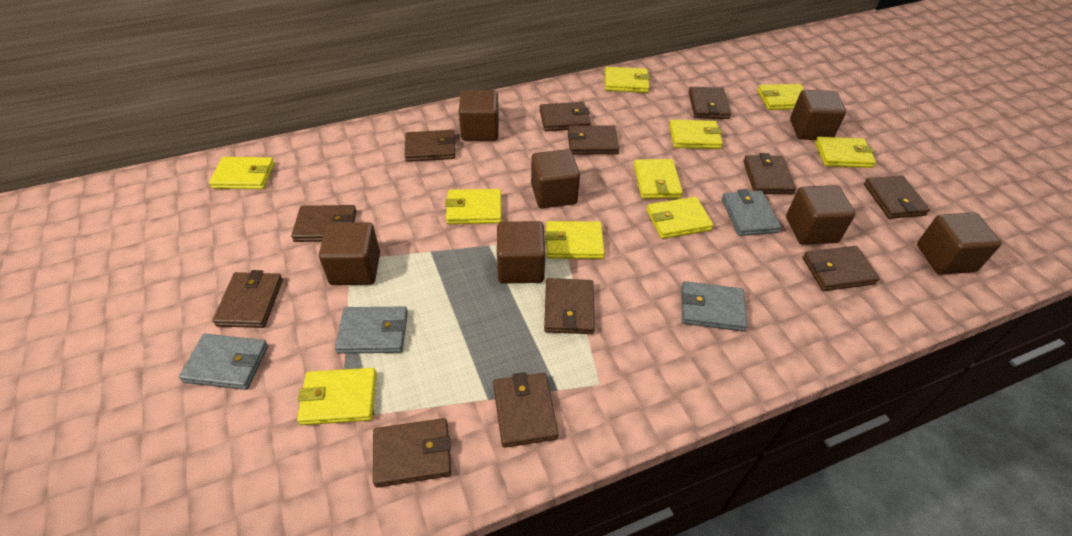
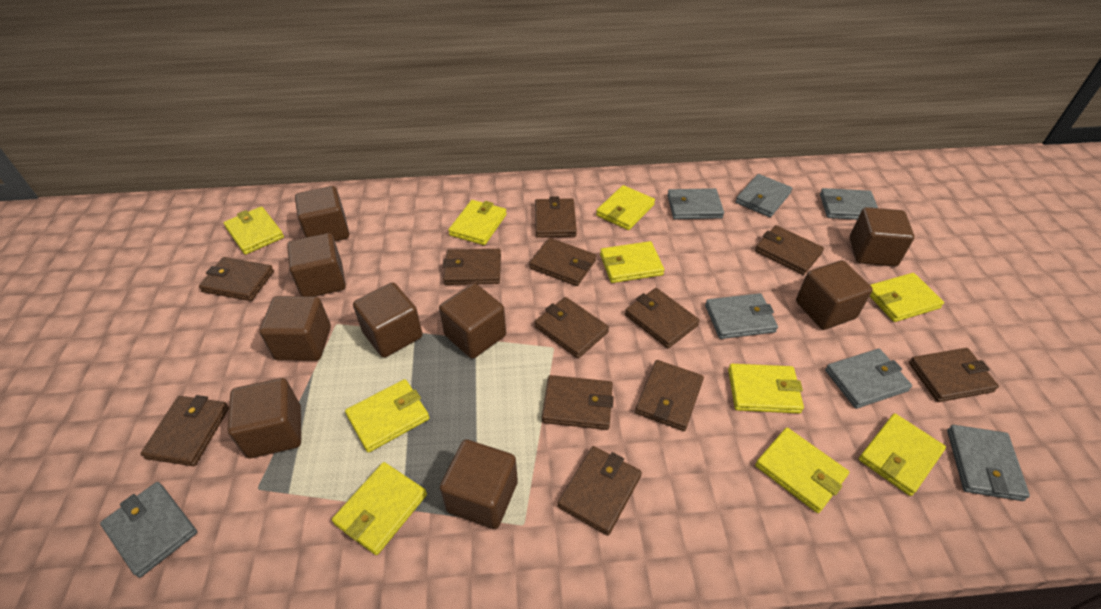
brown cube: 7 -> 9
grey wallet: 4 -> 7

